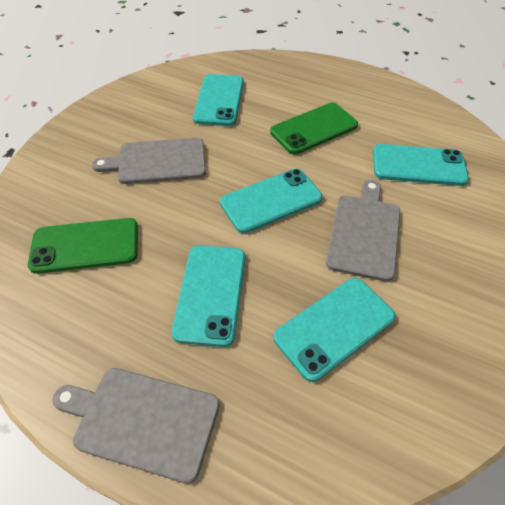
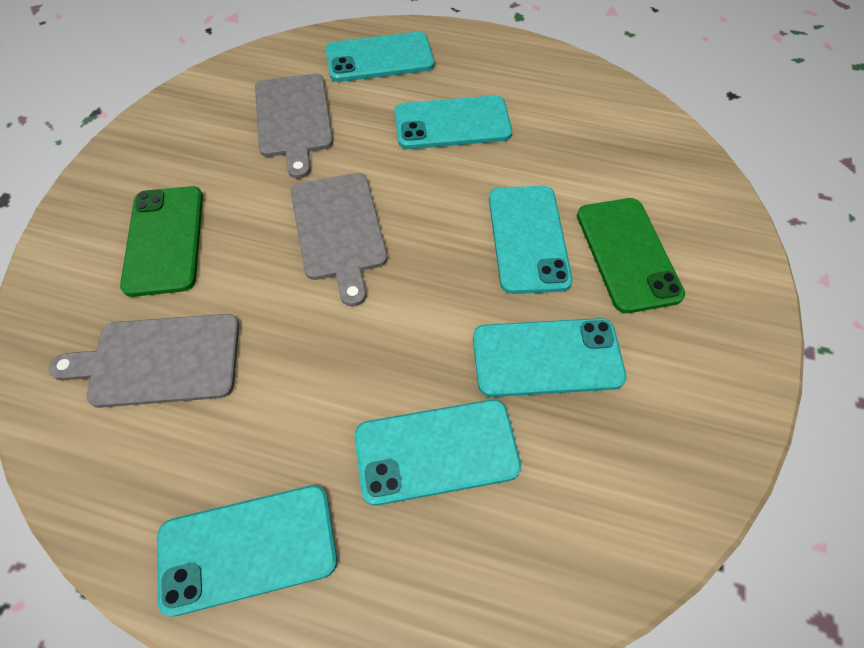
turquoise phone: 5 -> 6

